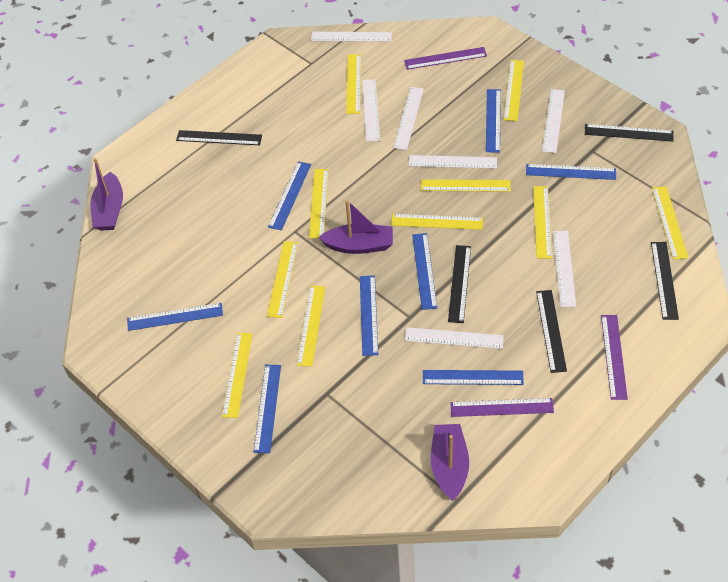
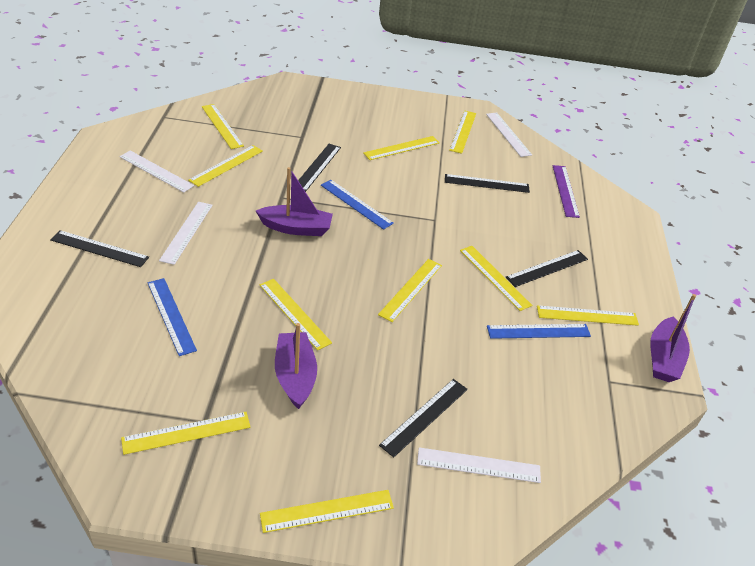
blue ruler: 8 -> 3
purple ruler: 3 -> 1
white ruler: 7 -> 4

